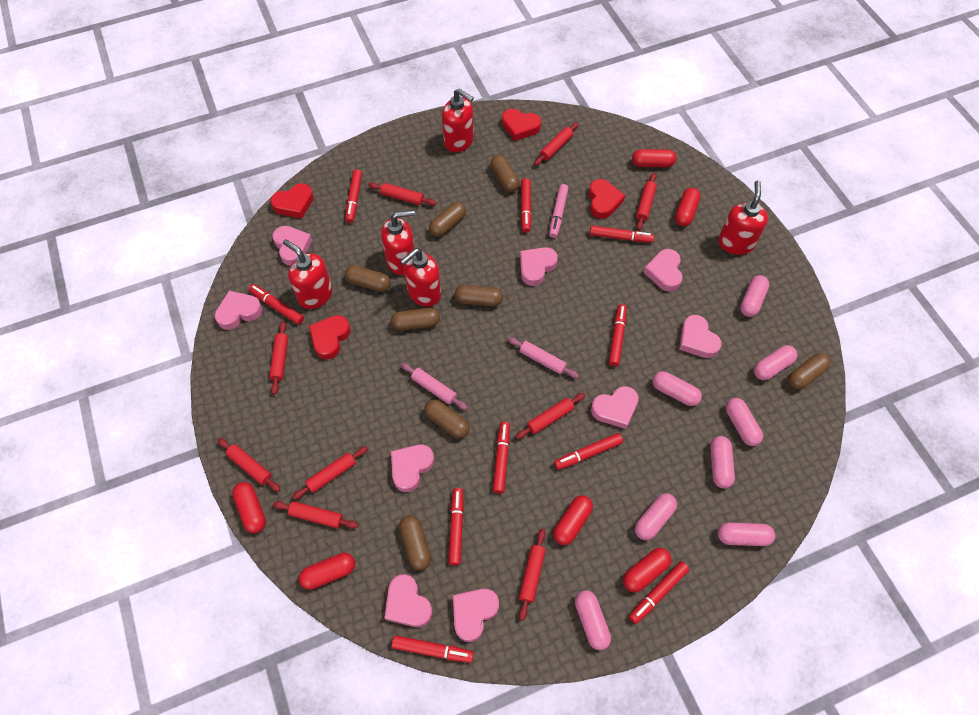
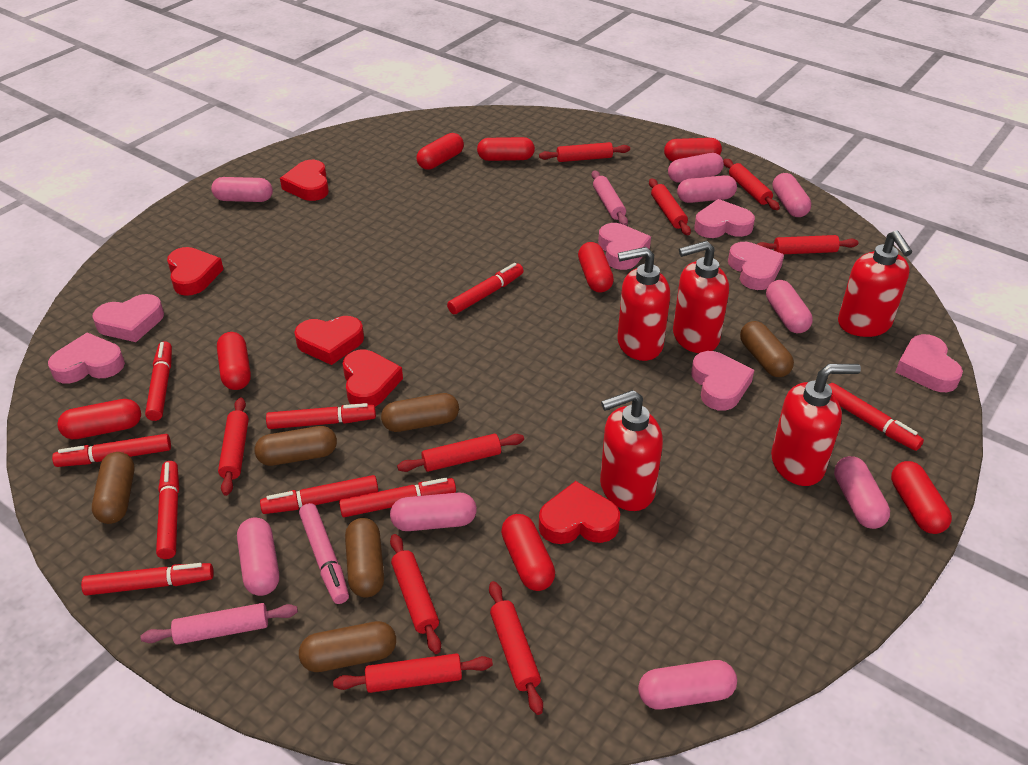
brown capsule: 8 -> 6
pink capsule: 8 -> 9
pink heart: 9 -> 7
red capsule: 6 -> 8
red heart: 4 -> 5
red marker: 10 -> 9

